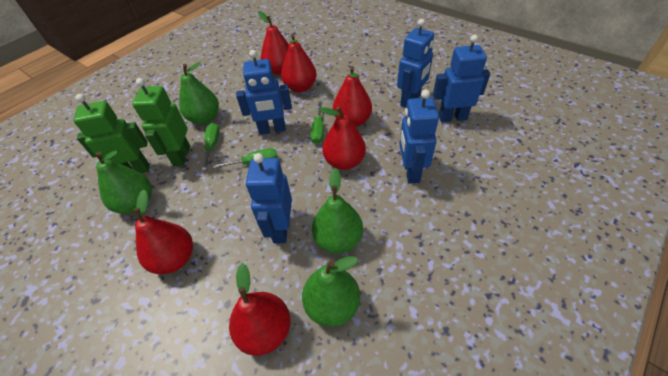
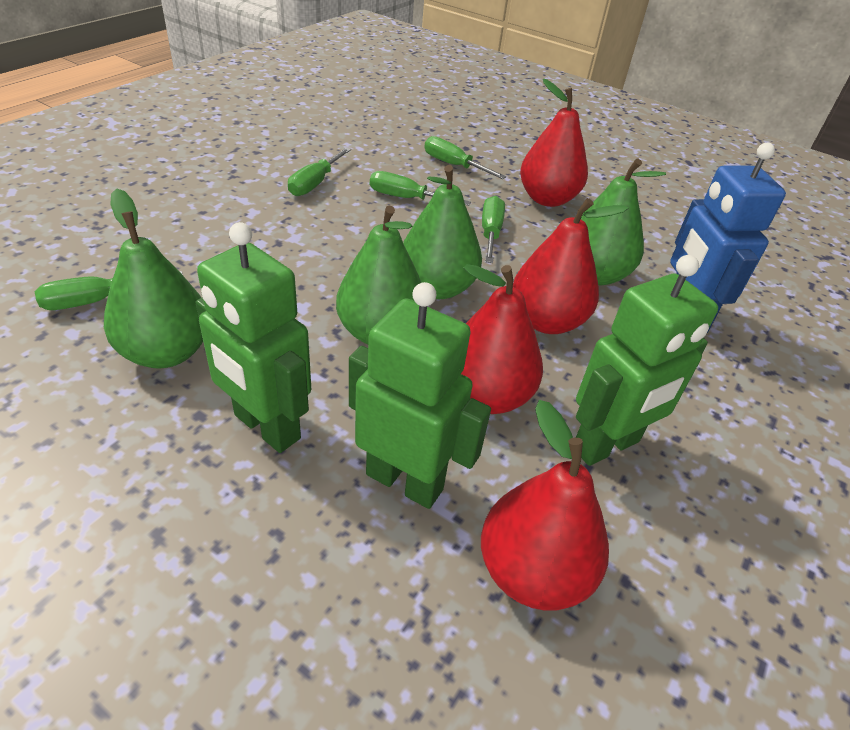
blue robot: 5 -> 1
green robot: 2 -> 3
green screwdriver: 3 -> 5
red pear: 6 -> 4

